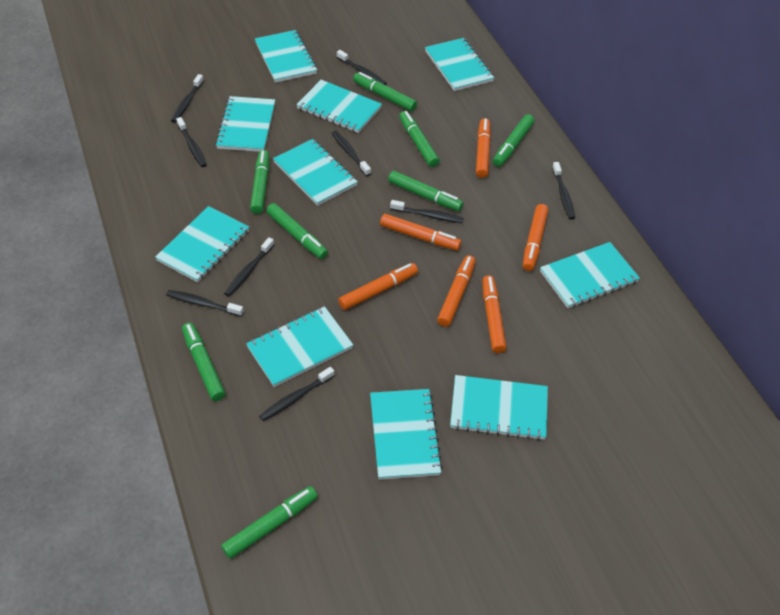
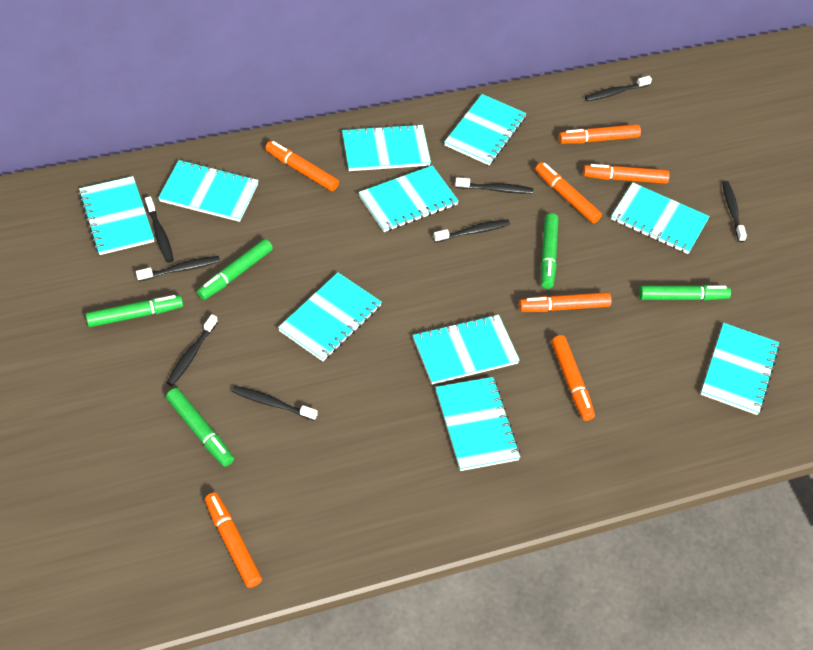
black toothbrush: 9 -> 8
green marker: 8 -> 5
orange marker: 6 -> 7

